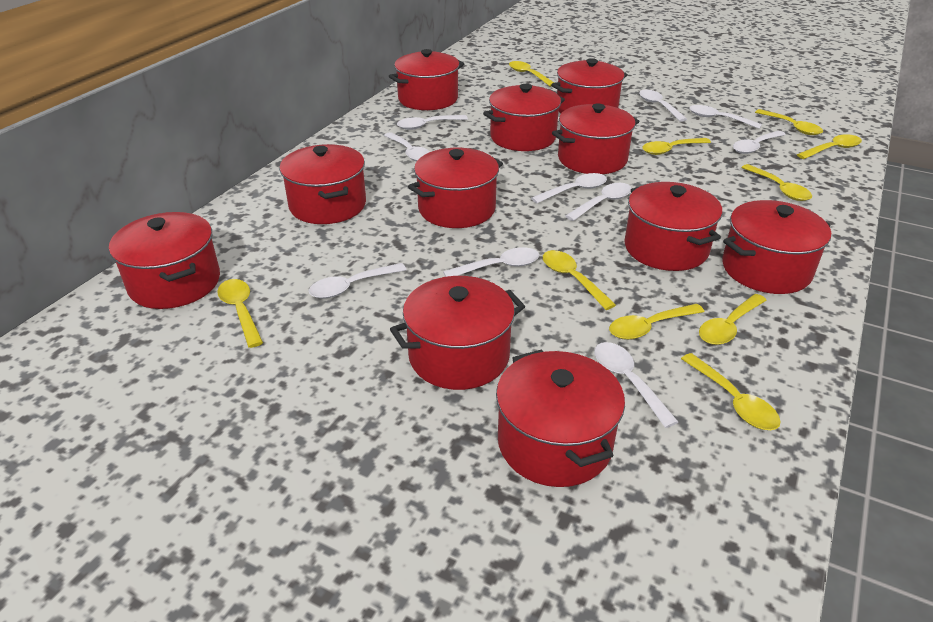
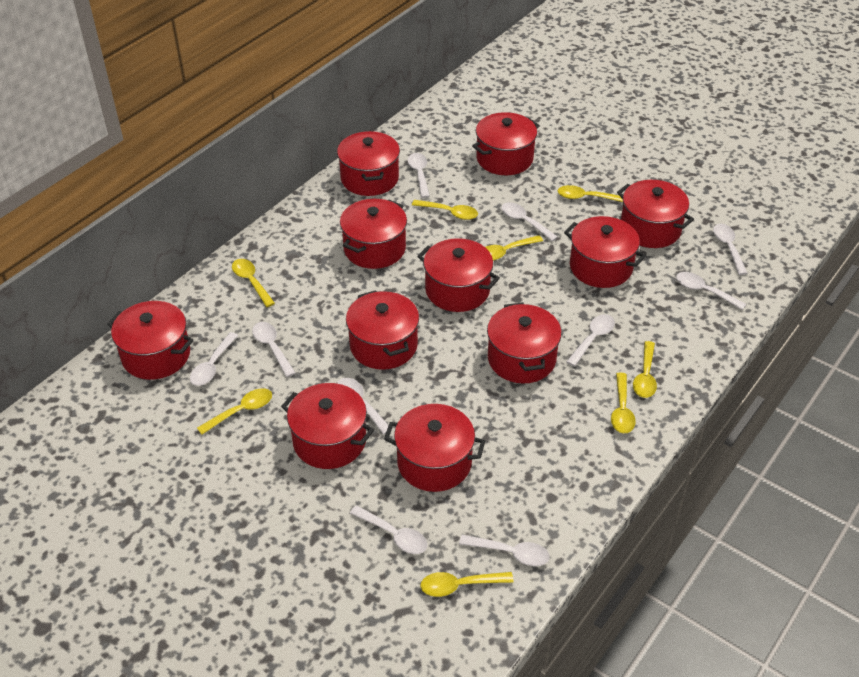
yellow spoon: 10 -> 8

